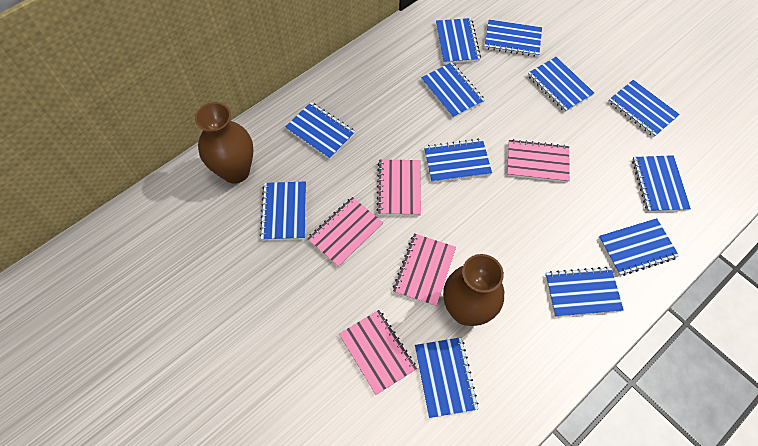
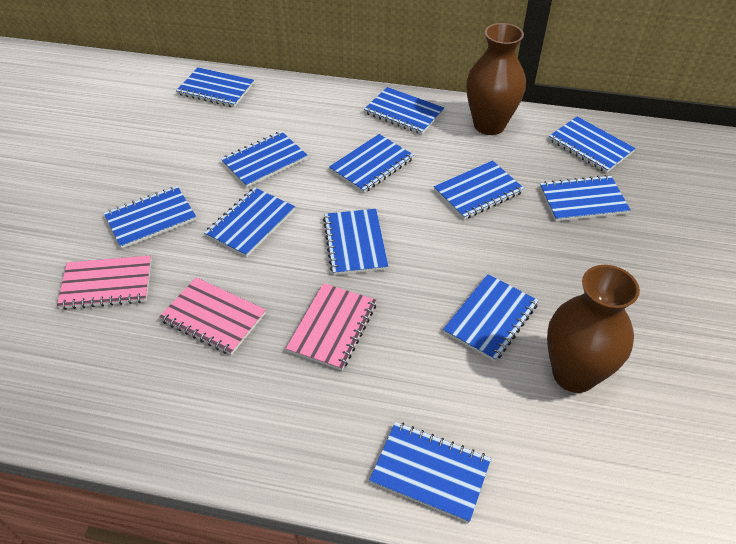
pink notebook: 5 -> 3

